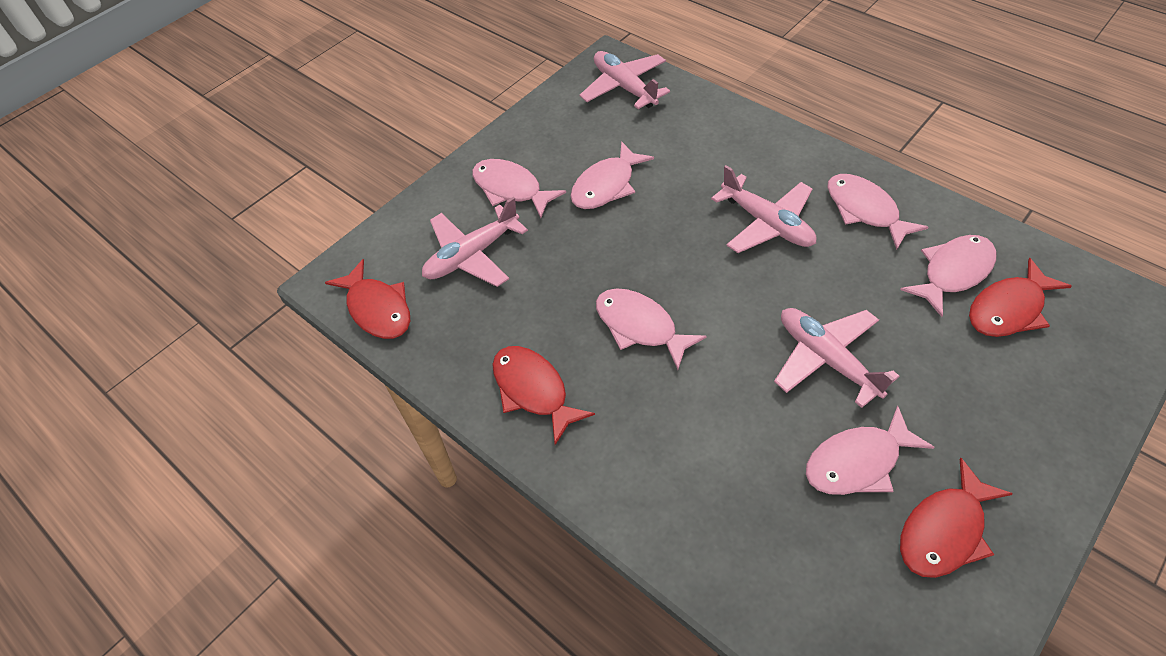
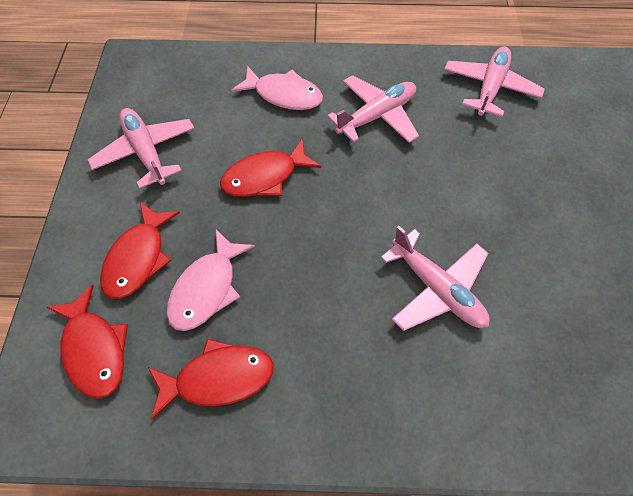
pink fish: 6 -> 2

